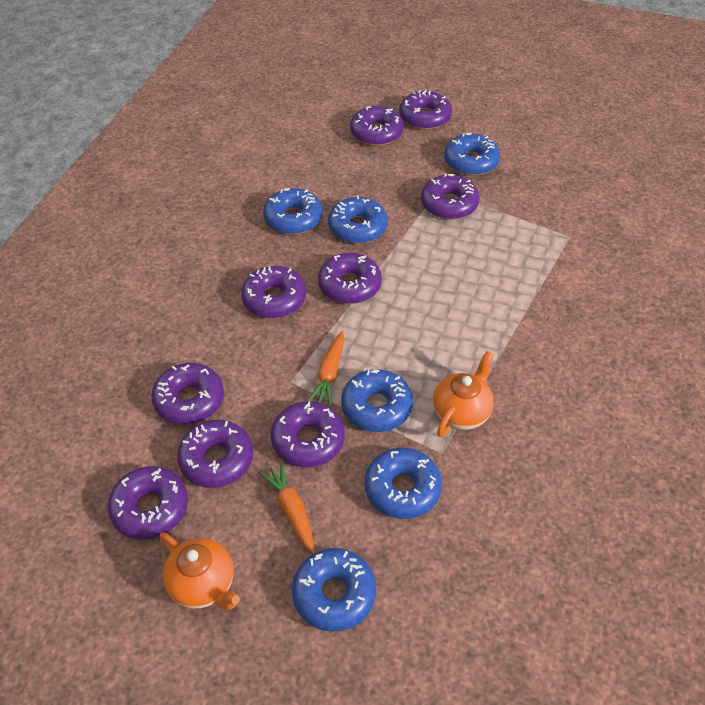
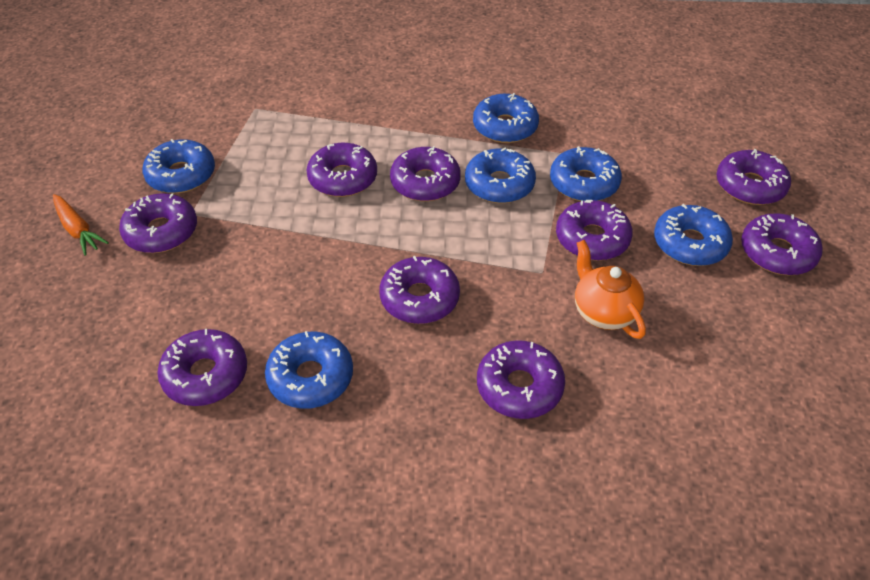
orange carrot: 2 -> 1
orange teapot: 2 -> 1

